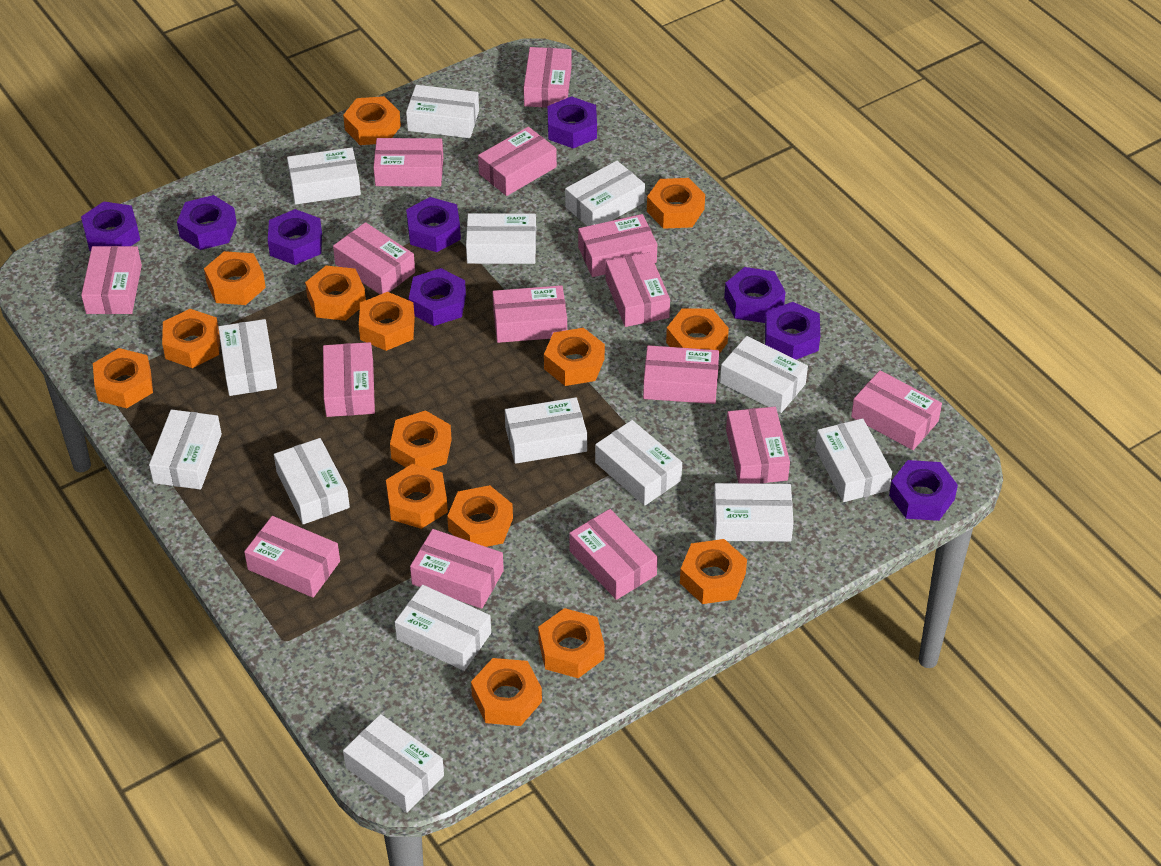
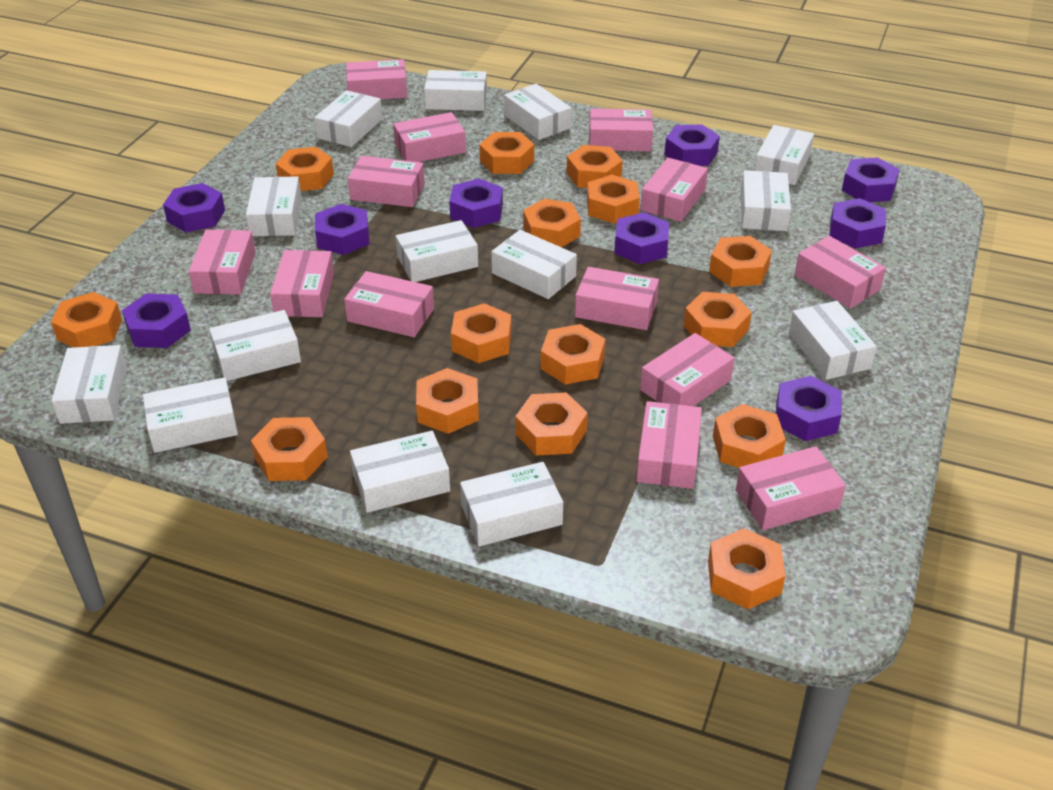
pink box: 15 -> 13

